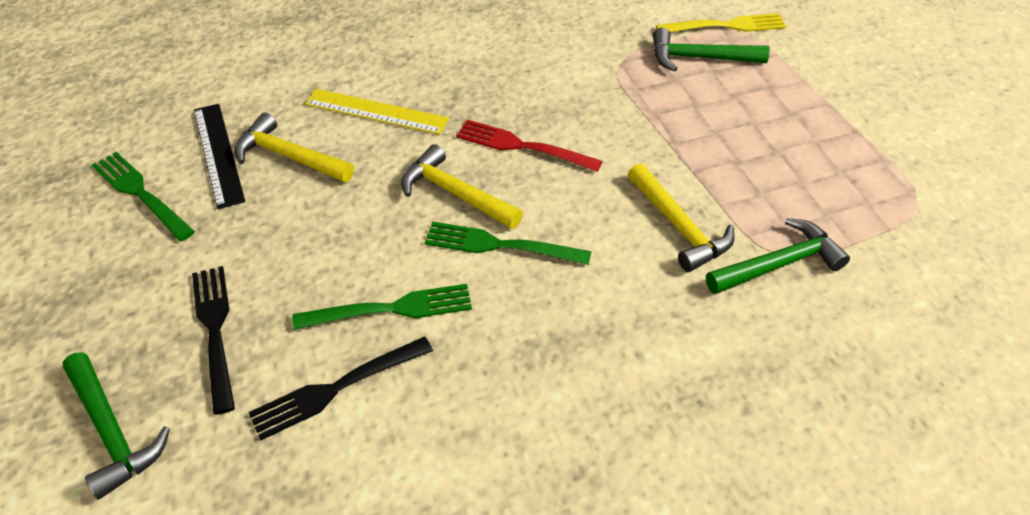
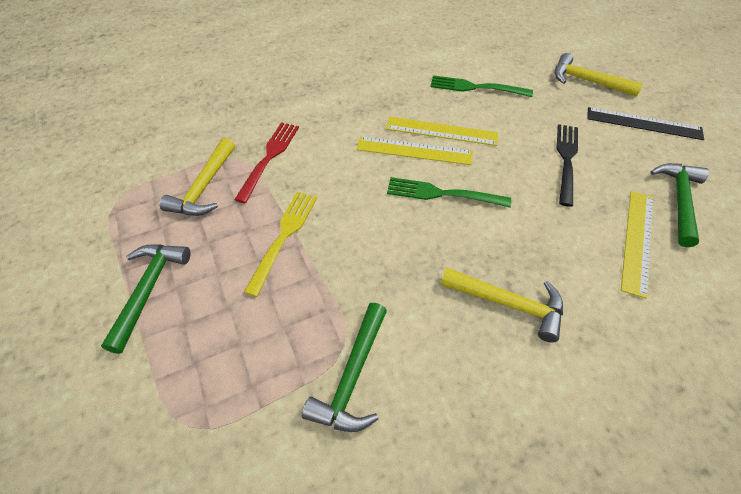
black fork: 2 -> 1
green fork: 3 -> 2
yellow ruler: 1 -> 3

